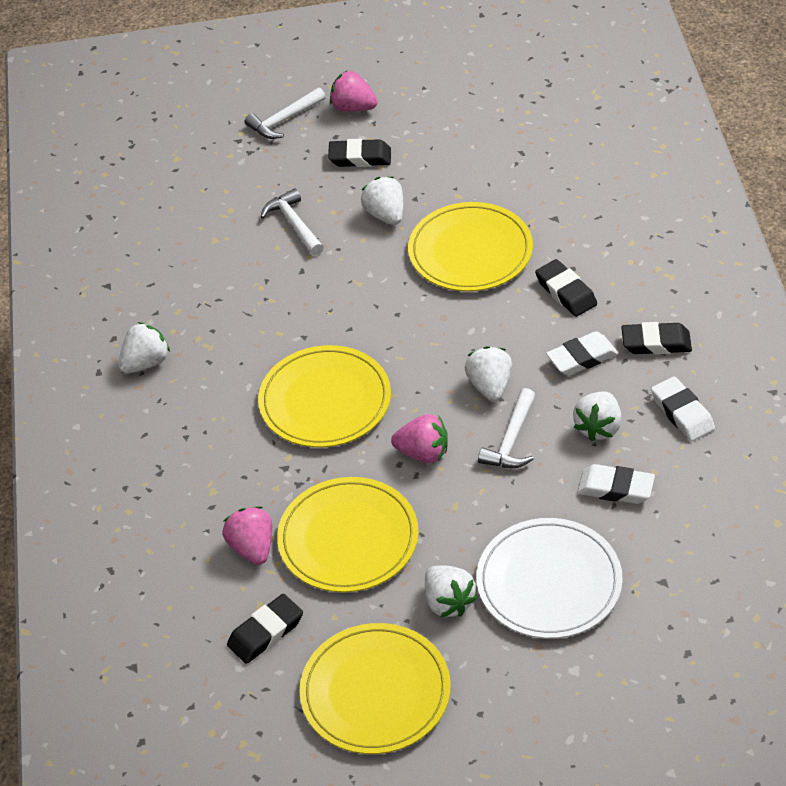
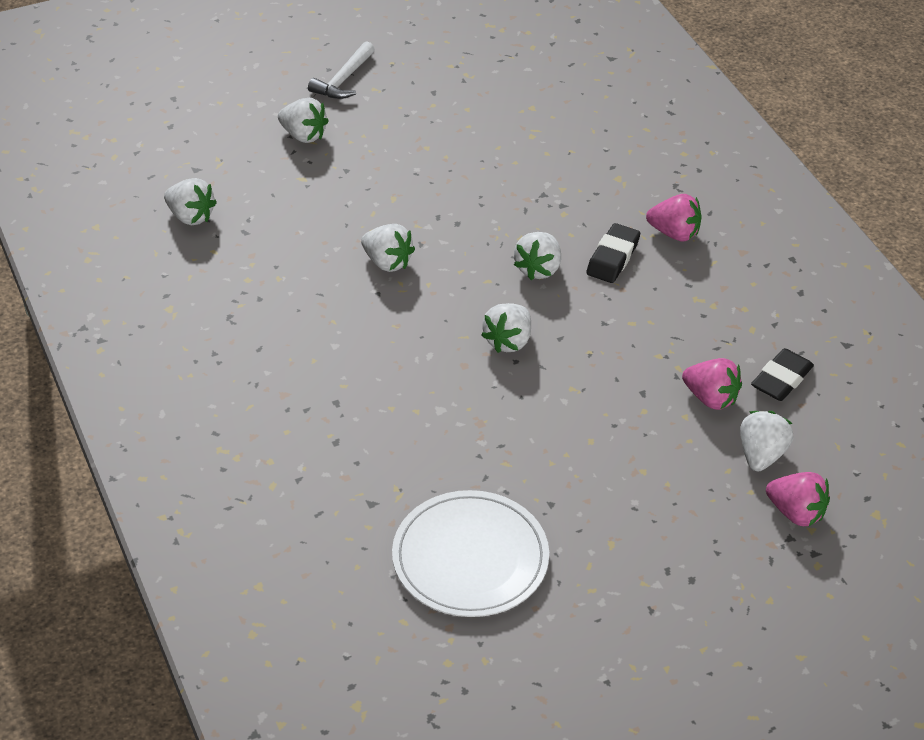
black eraser: 4 -> 2
white eraser: 3 -> 0
white hammer: 3 -> 1
white strawberry: 5 -> 6
yellow plate: 4 -> 0

